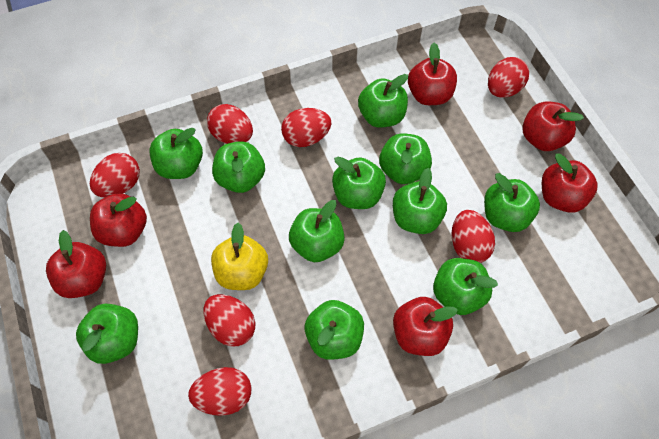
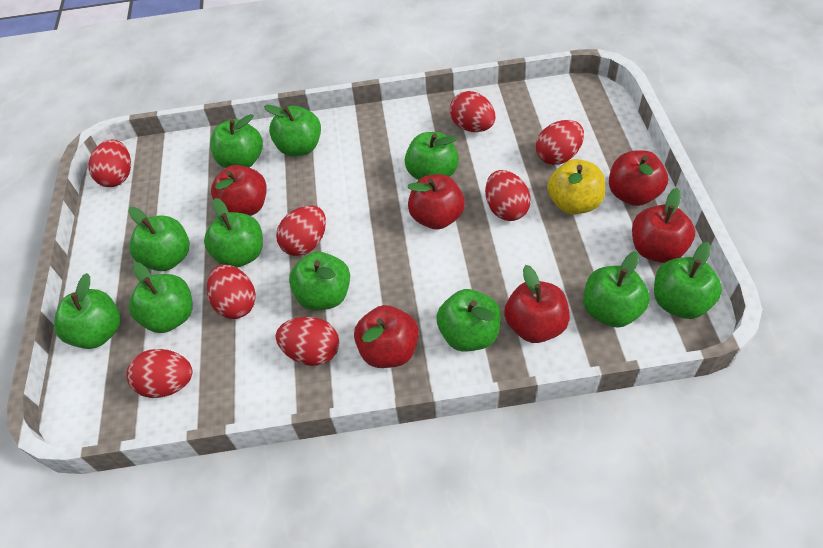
red egg: 7 -> 8

